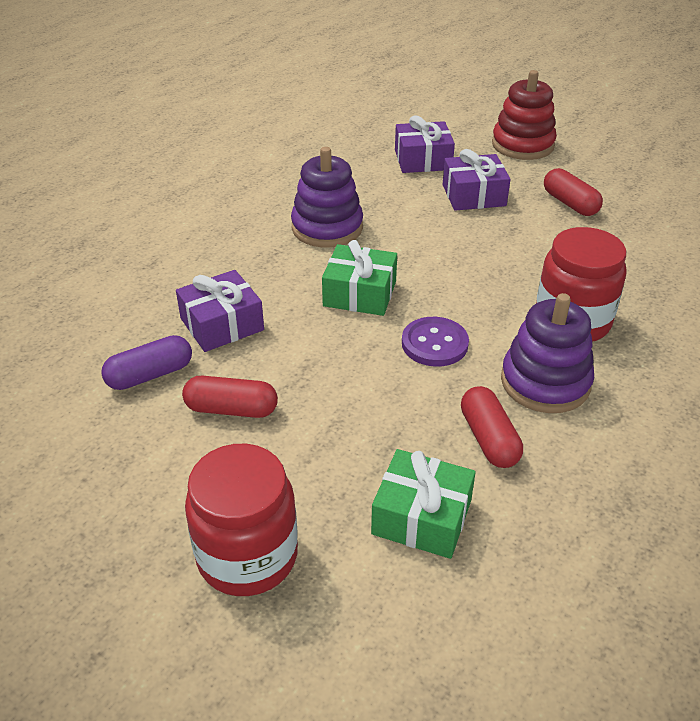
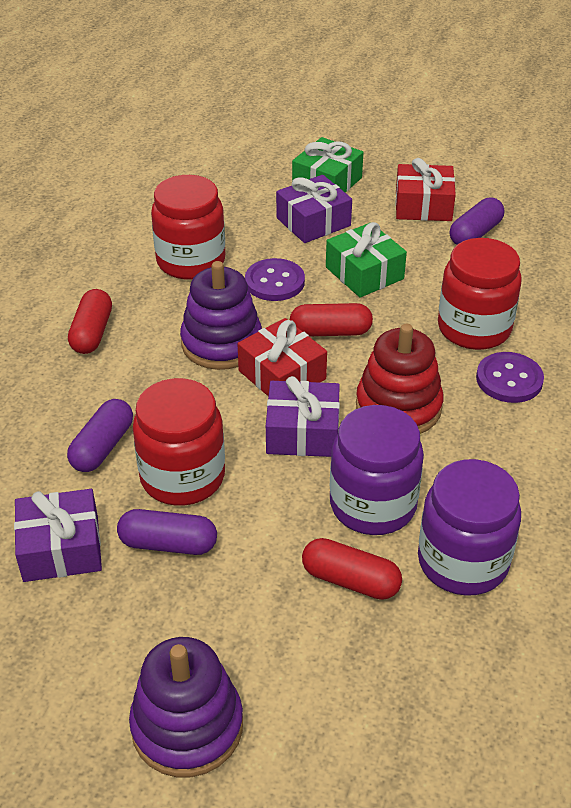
purple button: 1 -> 2
purple capsule: 1 -> 3
purple jar: 0 -> 2
red gift: 0 -> 2
red jar: 2 -> 3

